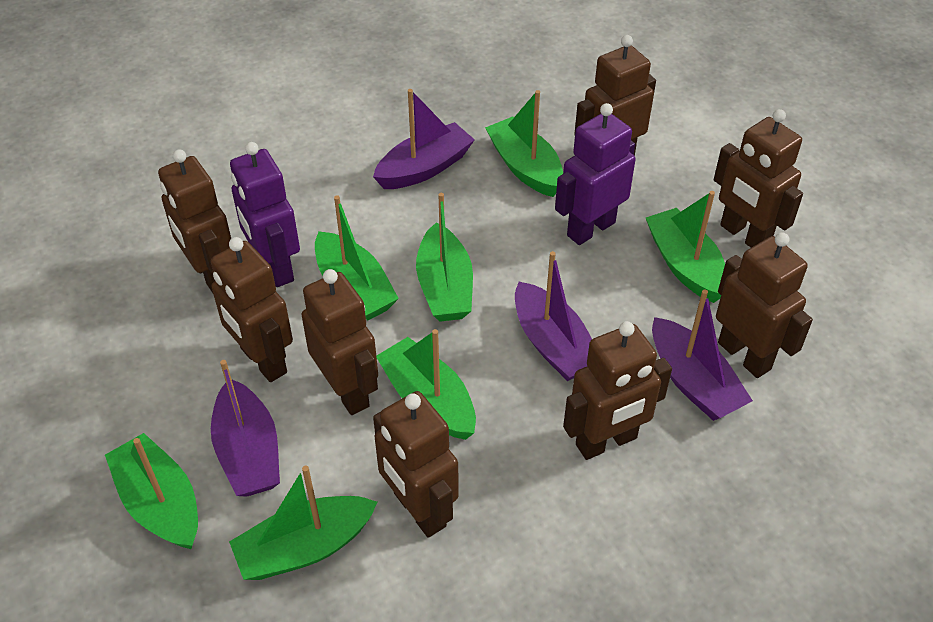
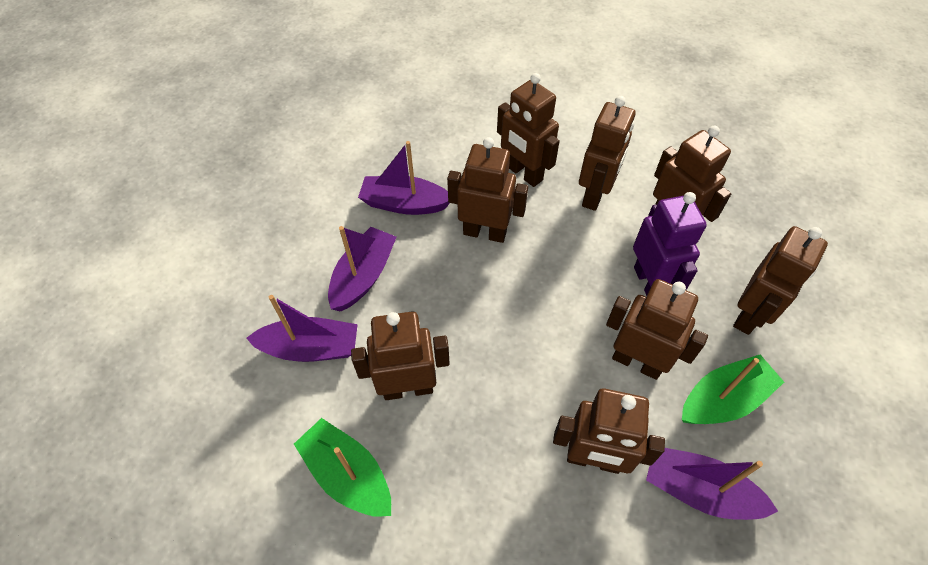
green boat: 7 -> 2
purple robot: 2 -> 1

